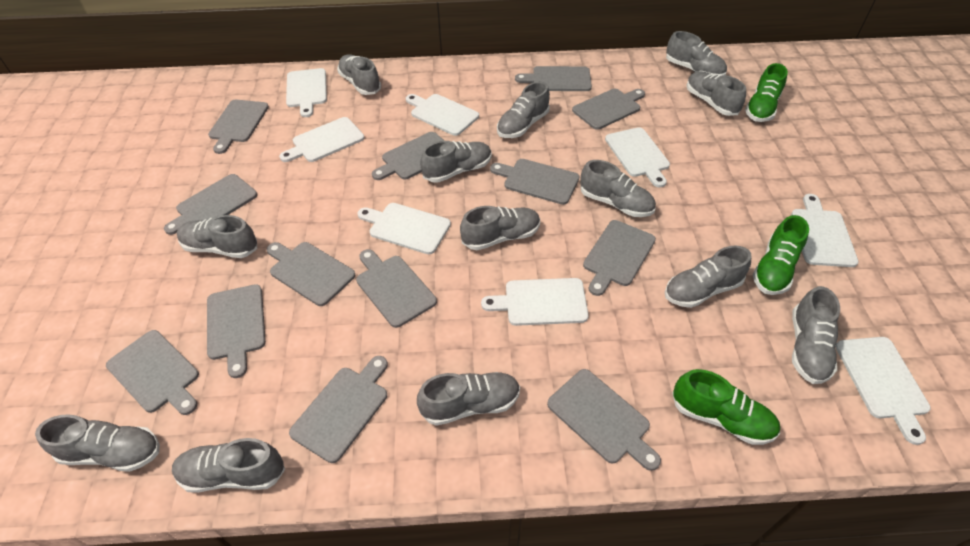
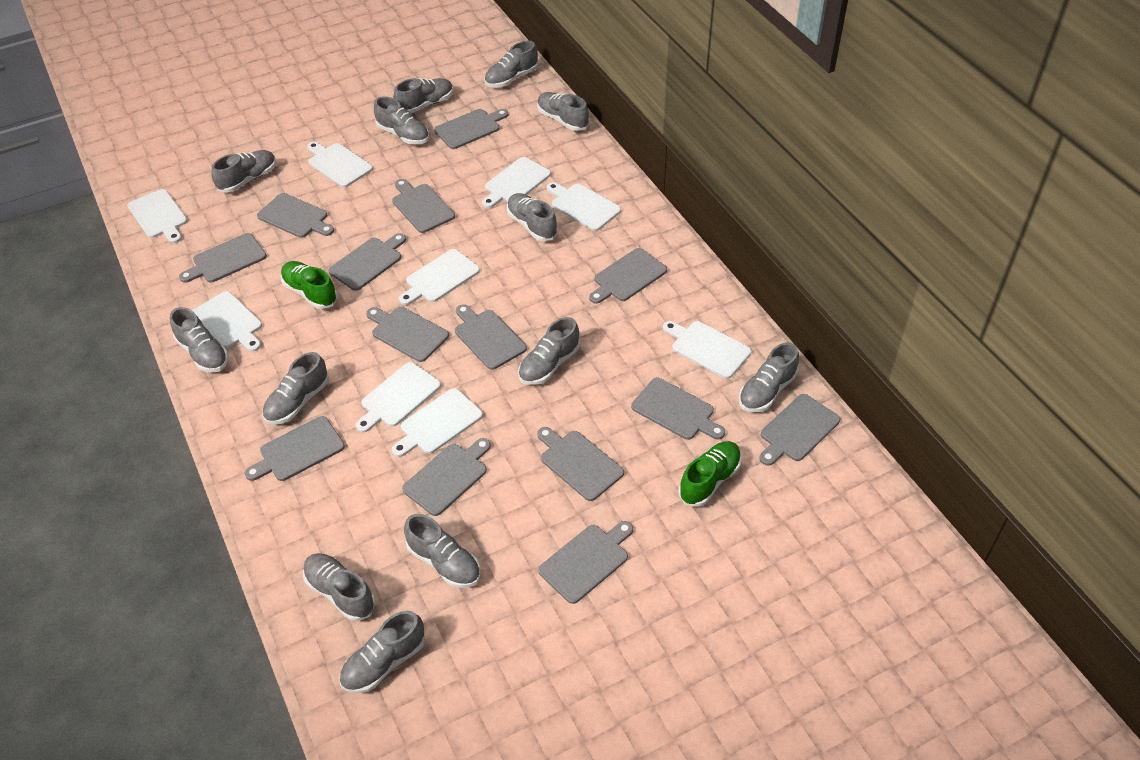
green shoe: 3 -> 2
grey cutting board: 13 -> 14
white cutting board: 8 -> 9

